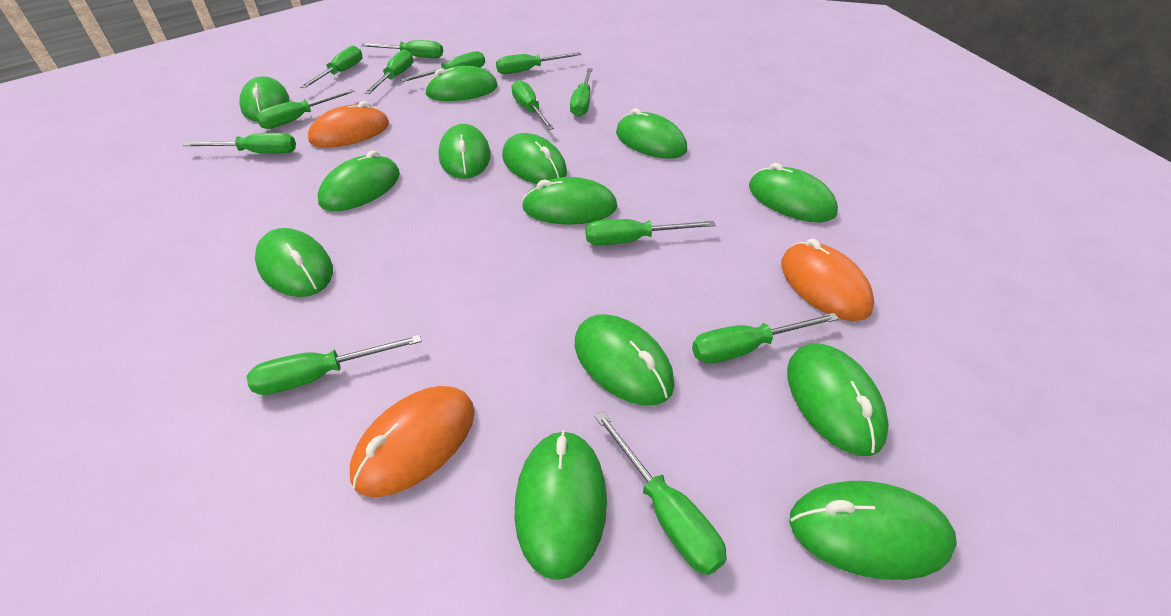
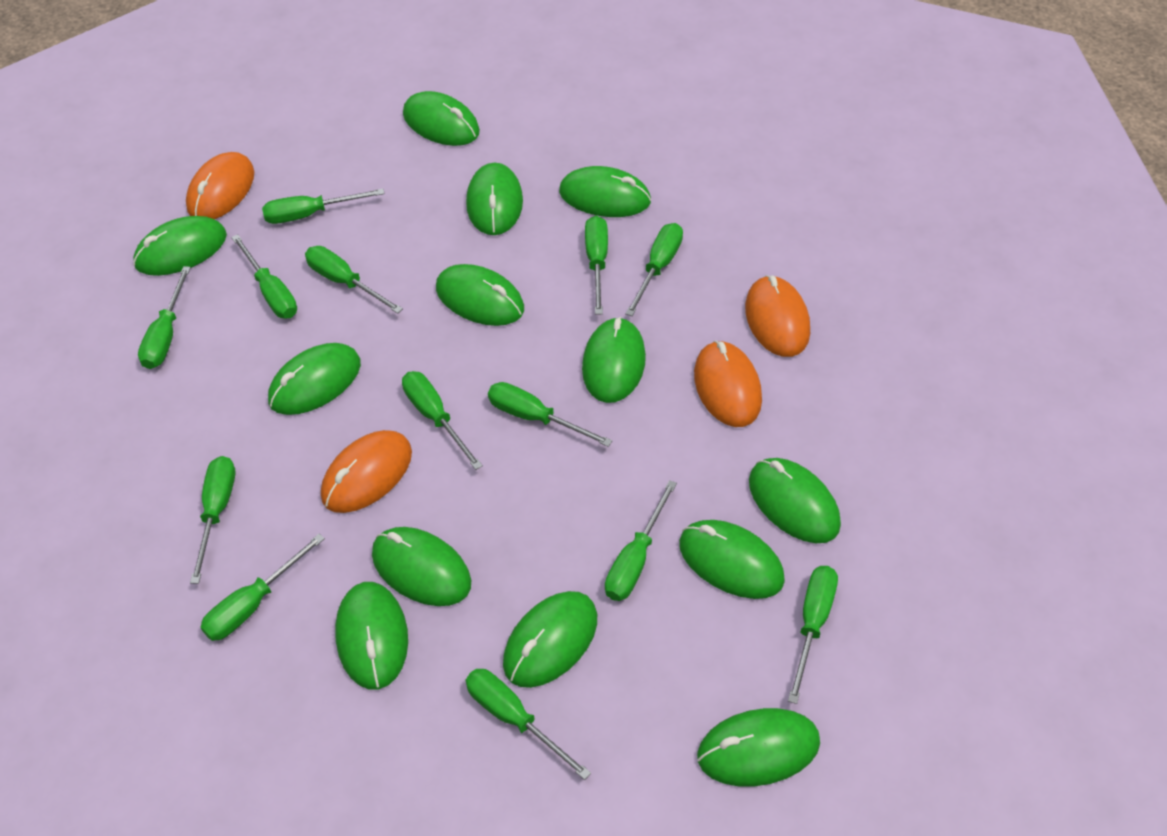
orange mouse: 3 -> 4

